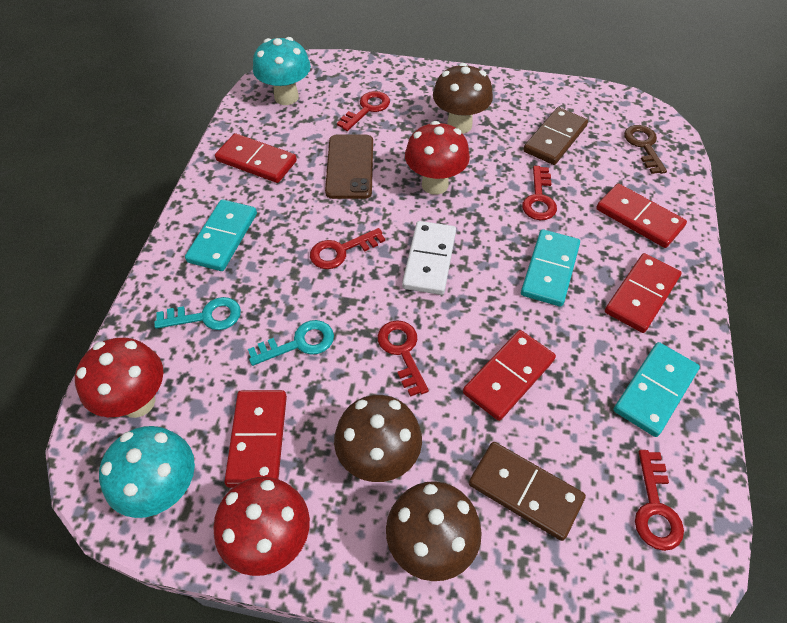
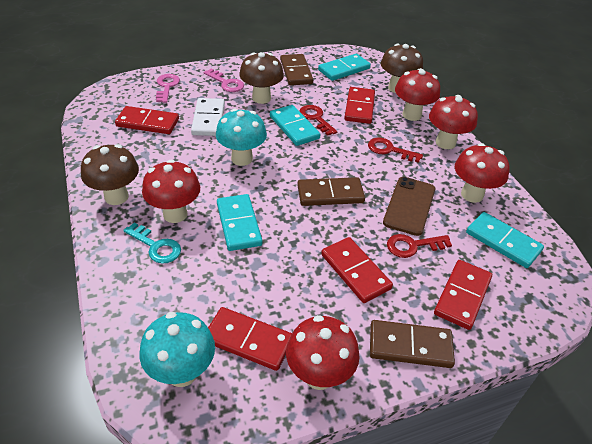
brown domino: 2 -> 3
brown key: 1 -> 0
pink key: 0 -> 2
red key: 5 -> 3
red mushroom: 3 -> 5
turquoise domino: 3 -> 4
turquoise key: 2 -> 1

